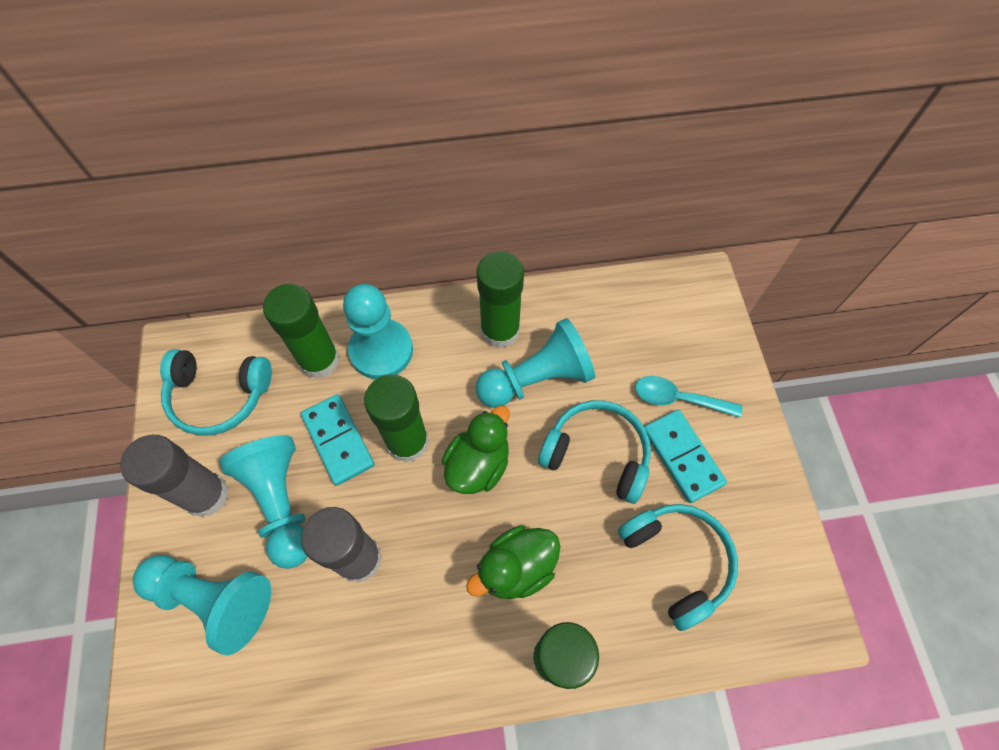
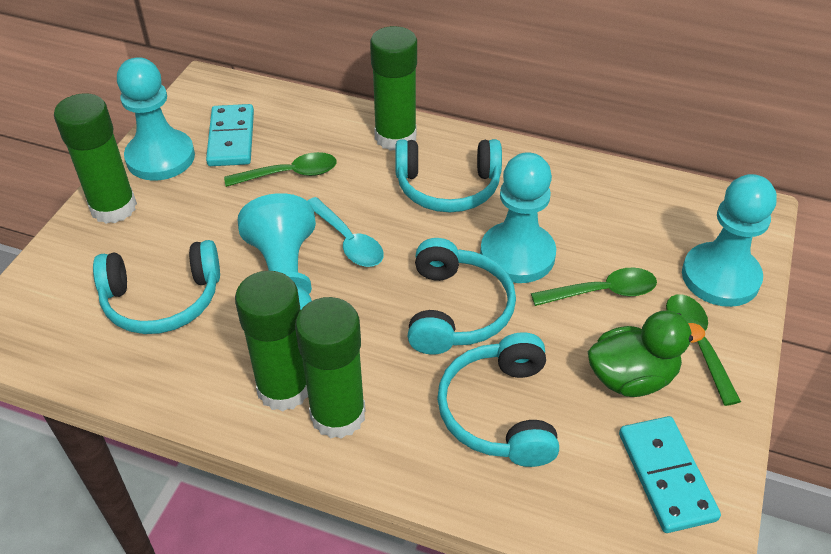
green duck: 2 -> 1
green spoon: 0 -> 3
grey glue stick: 2 -> 0
turquoise headphones: 3 -> 4

